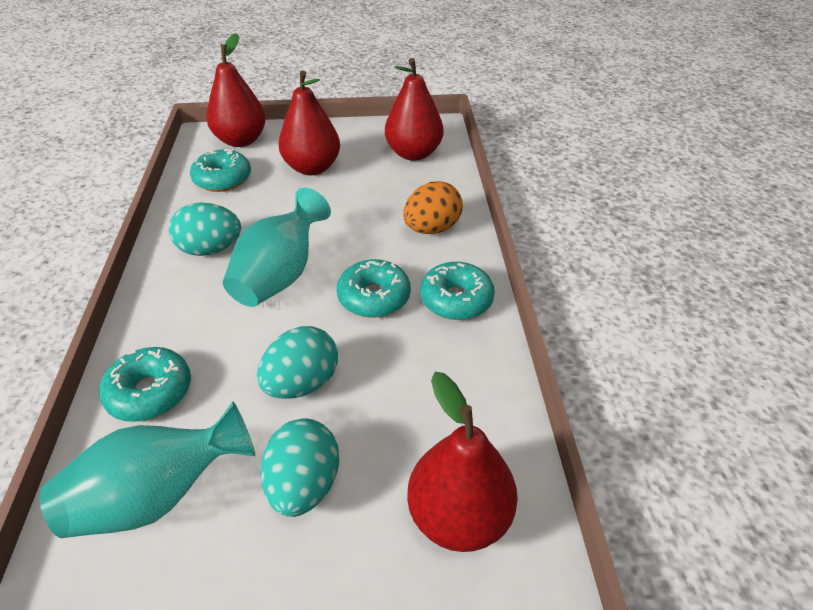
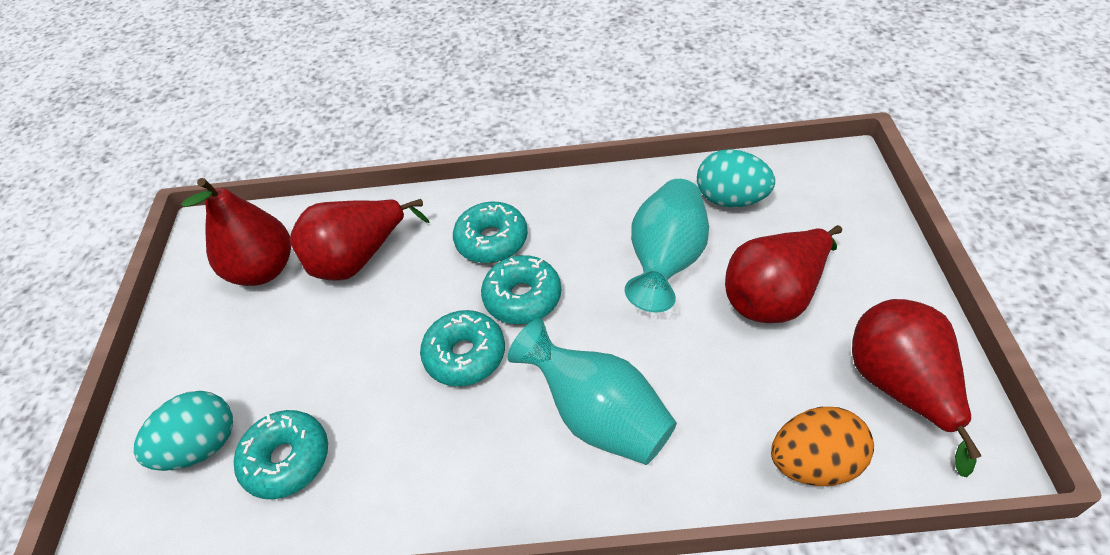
turquoise egg: 3 -> 2

